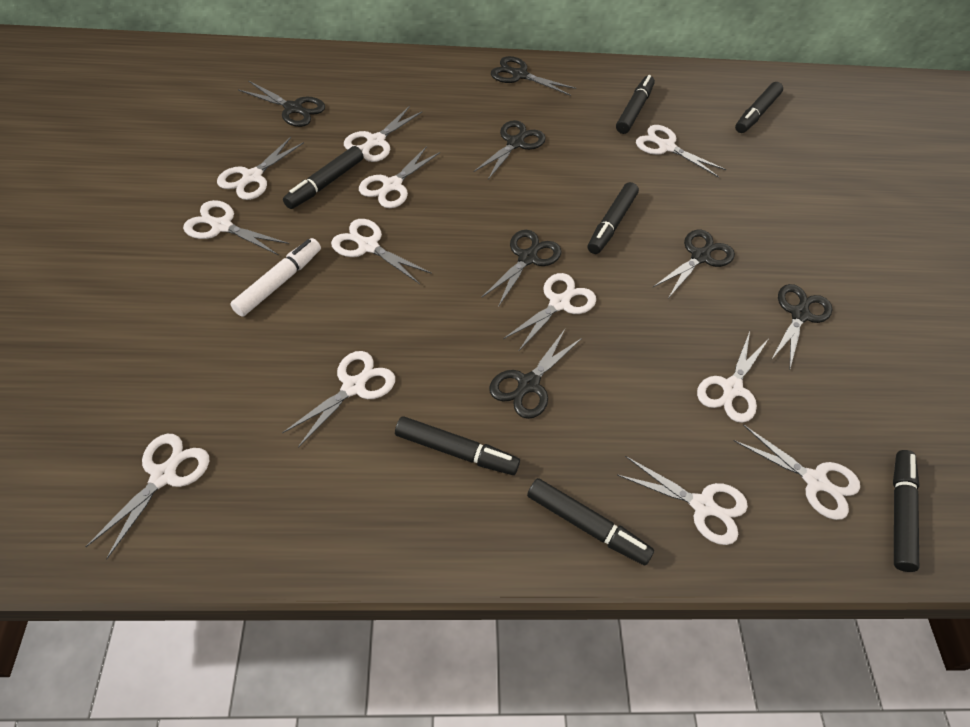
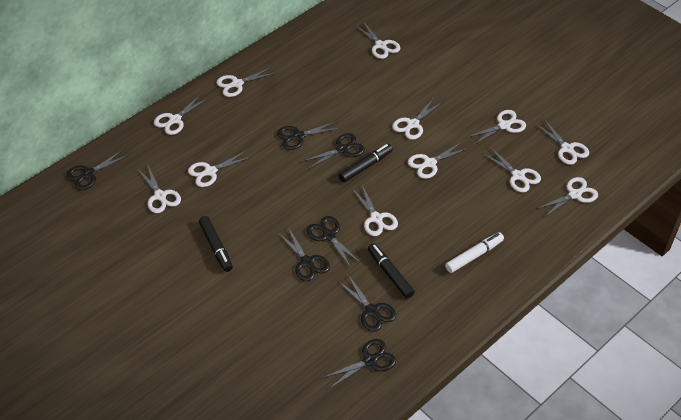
black marker: 7 -> 3

